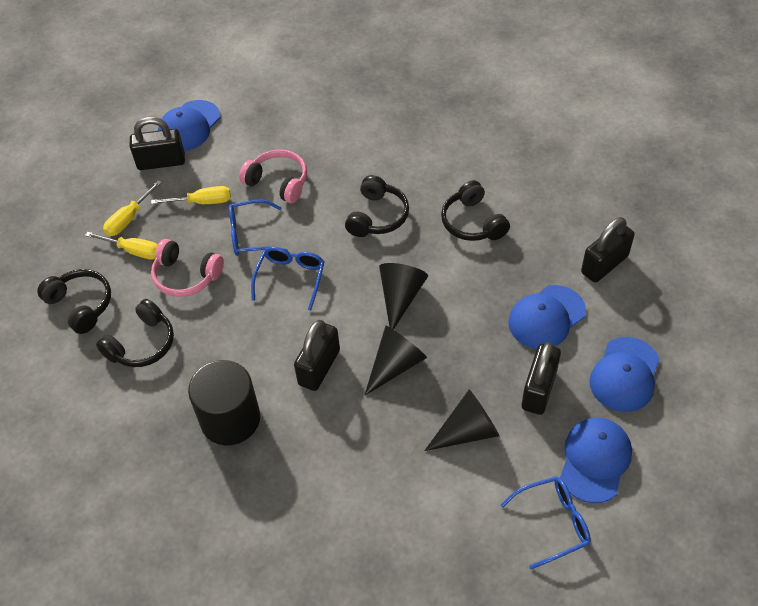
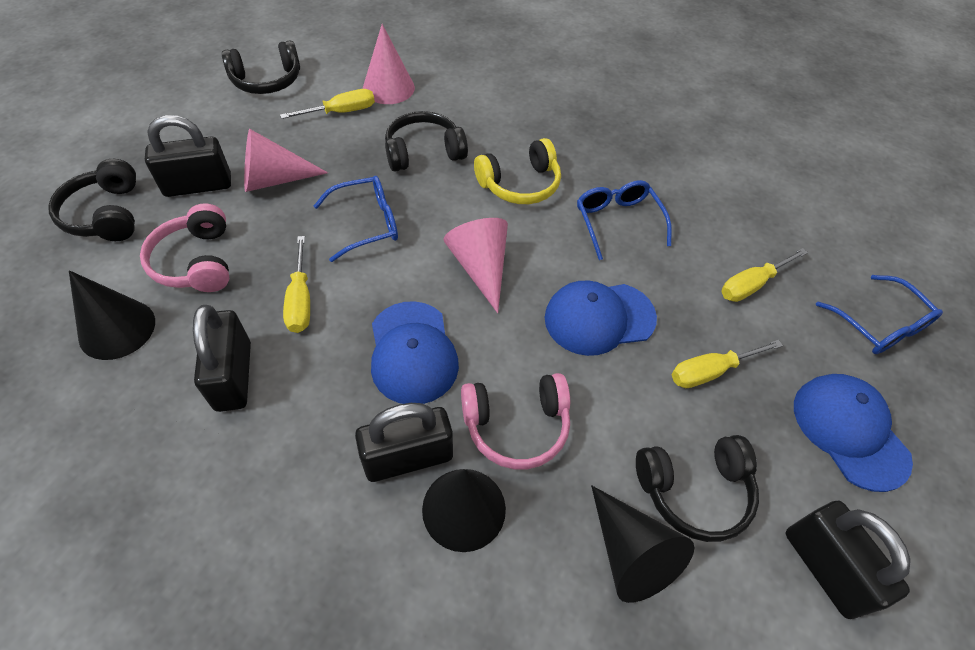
black cylinder: 1 -> 0
blue cap: 4 -> 3
pink cone: 0 -> 3
yellow headphones: 0 -> 1
yellow screwdriver: 3 -> 4

